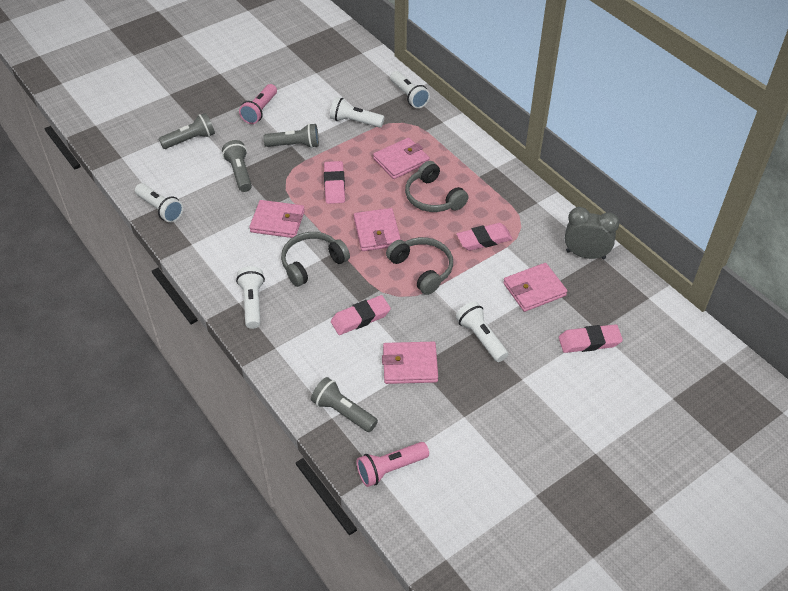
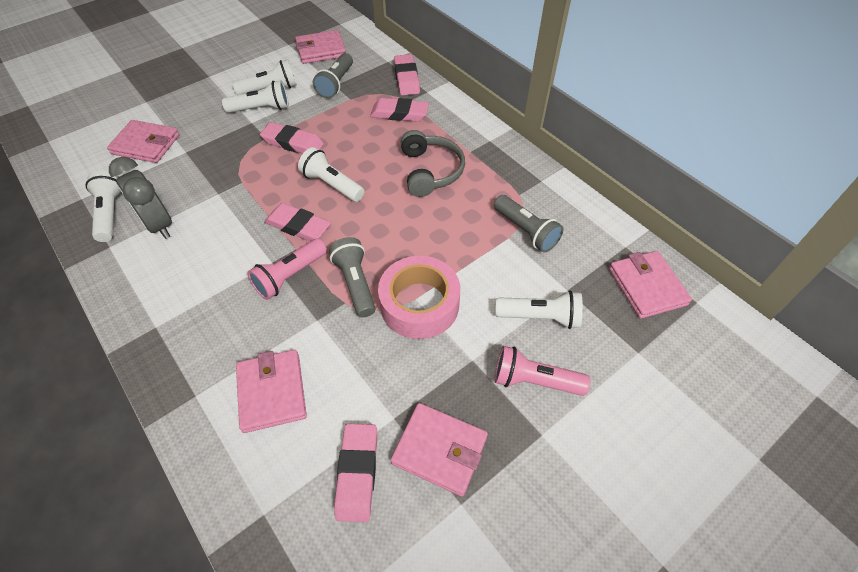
grey flashlight: 4 -> 3
grey headphones: 3 -> 1
pink eraser: 4 -> 5
pink tape: 0 -> 1

